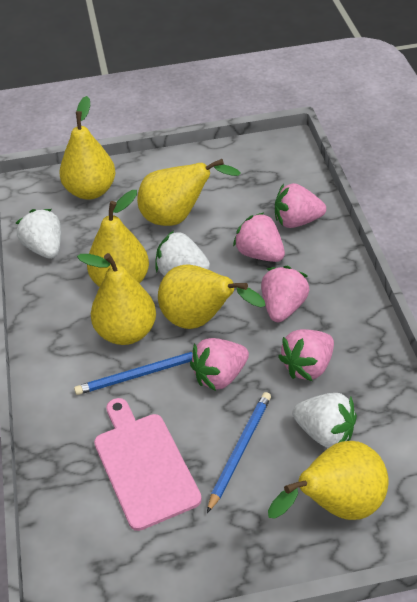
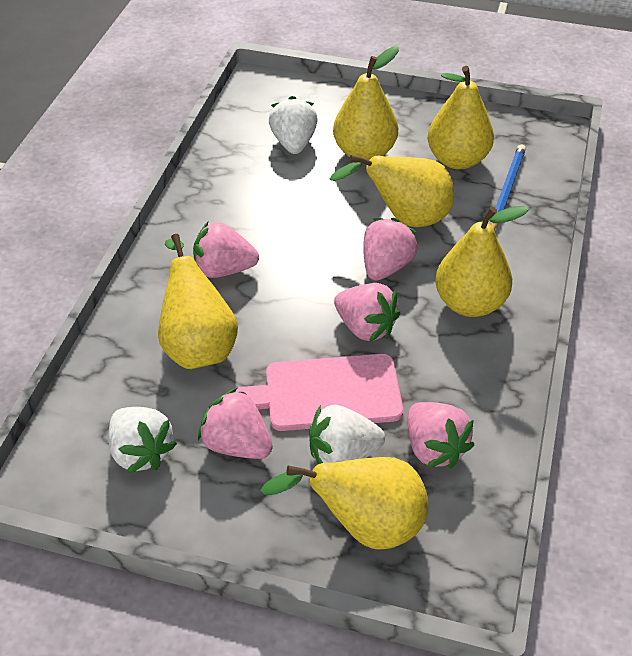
blue pencil: 2 -> 1

